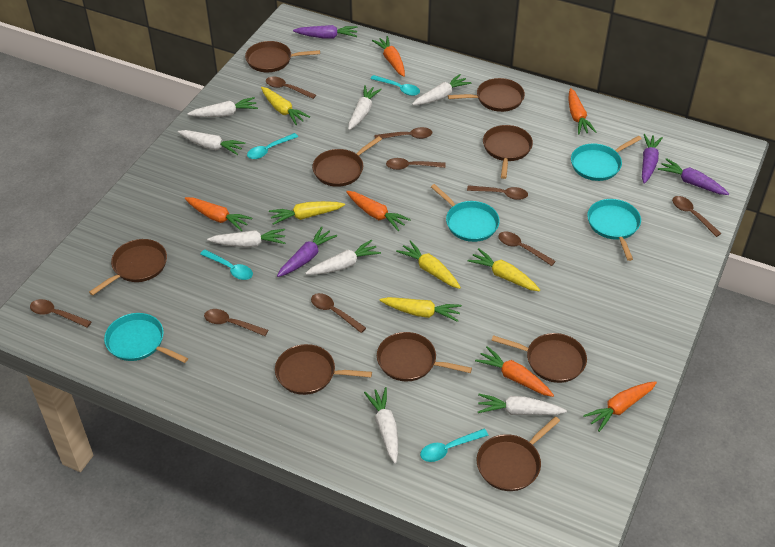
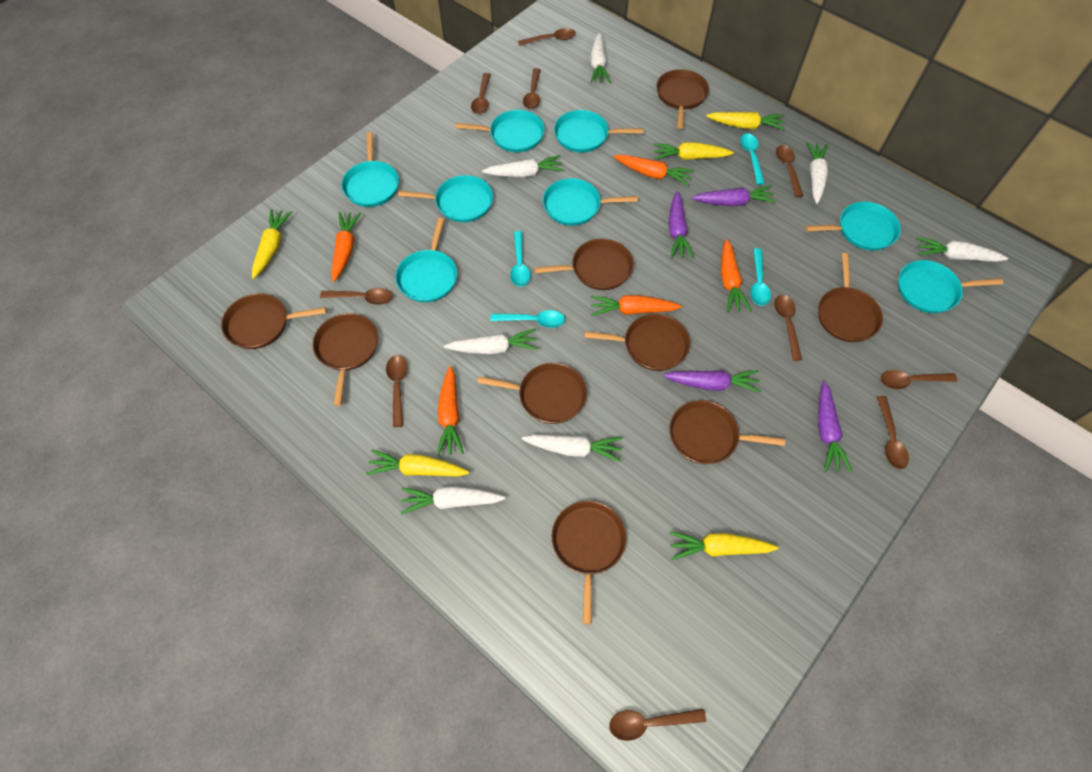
brown spoon: 9 -> 10
orange carrot: 6 -> 5
turquoise pan: 4 -> 8
white carrot: 8 -> 7

